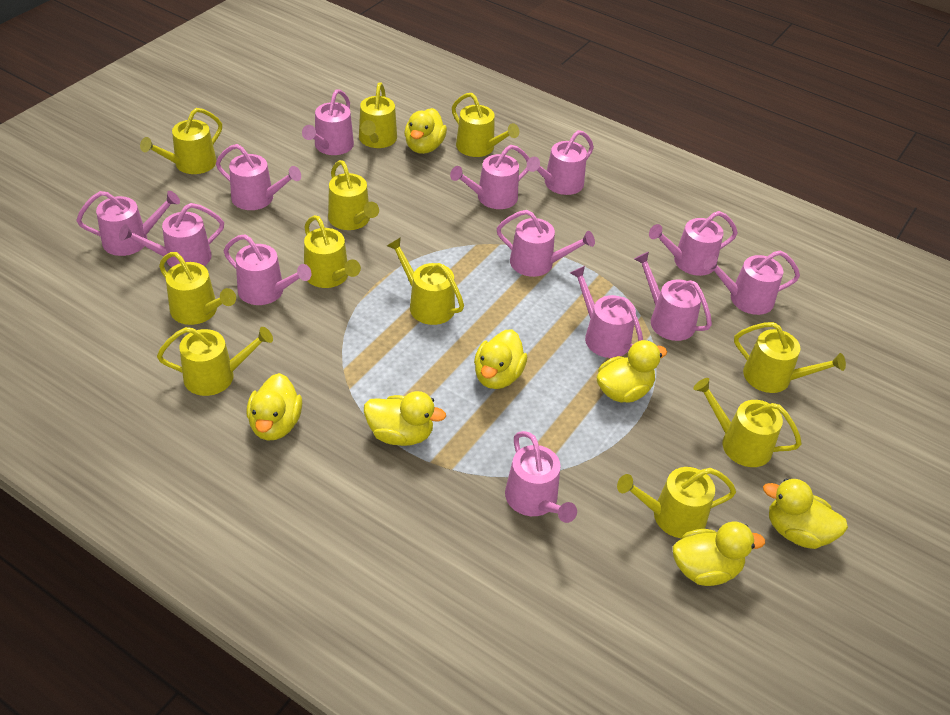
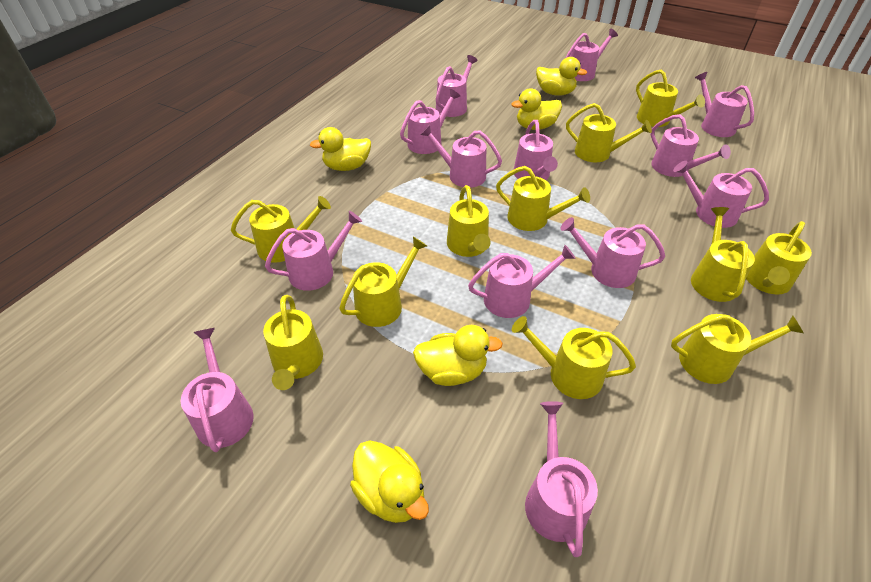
yellow duck: 7 -> 5

